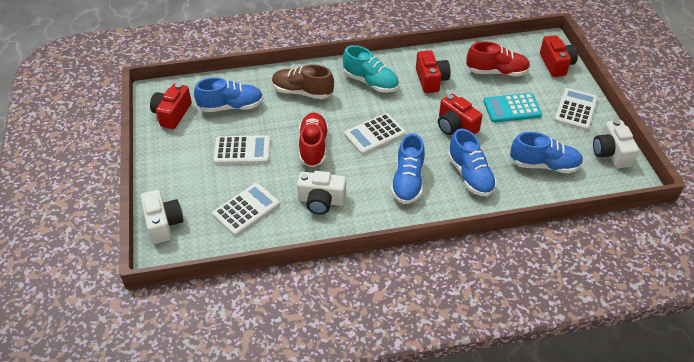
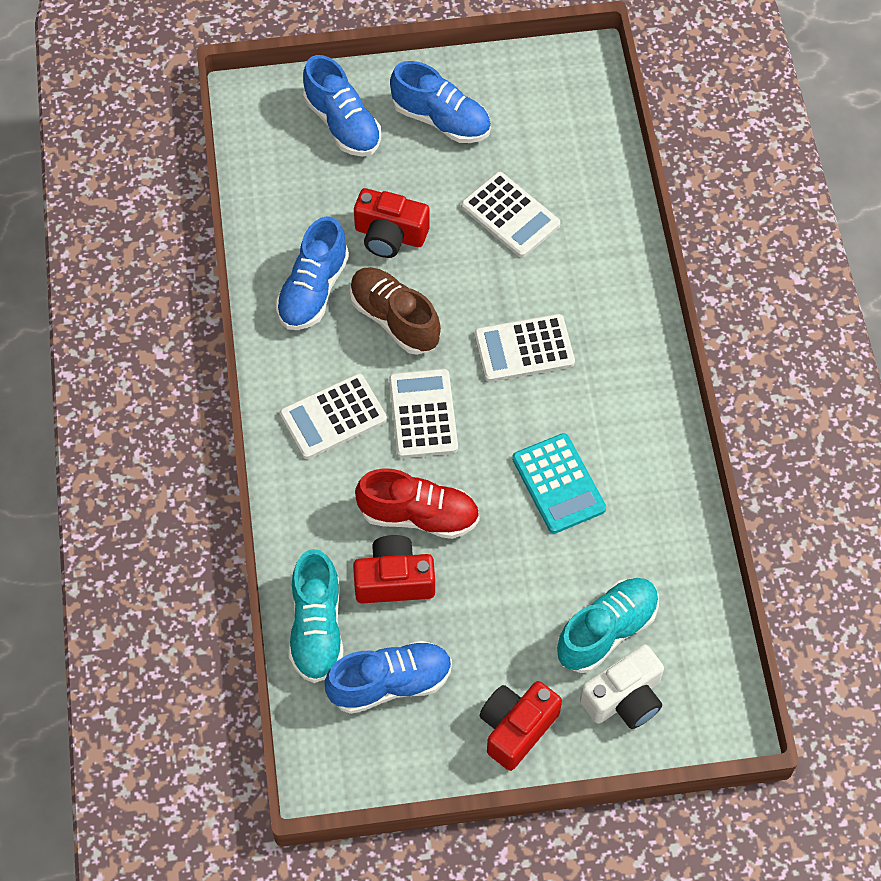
red camera: 4 -> 3
red shoe: 2 -> 1
turquoise shoe: 1 -> 2
white camera: 3 -> 1

